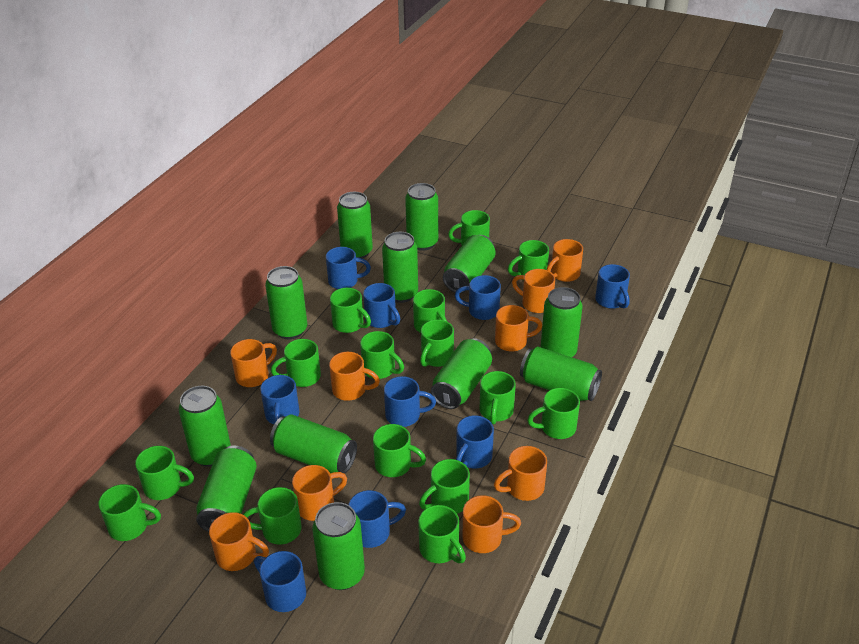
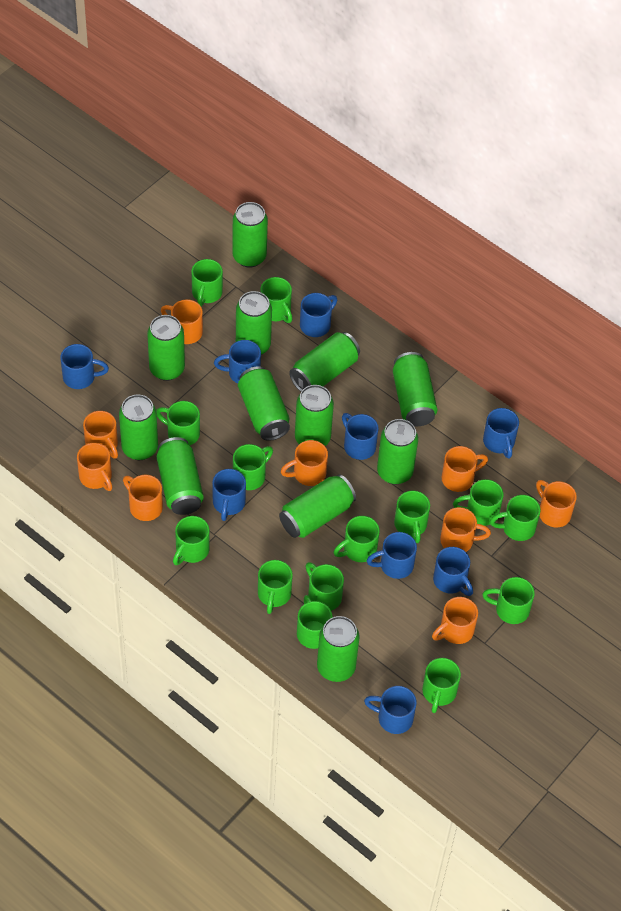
green mug: 15 -> 14

